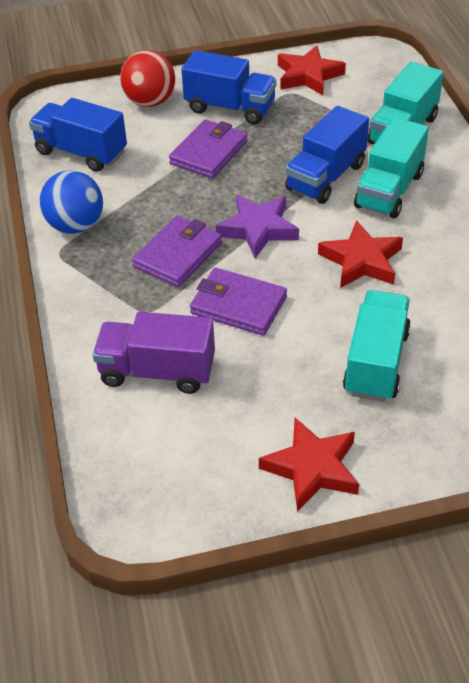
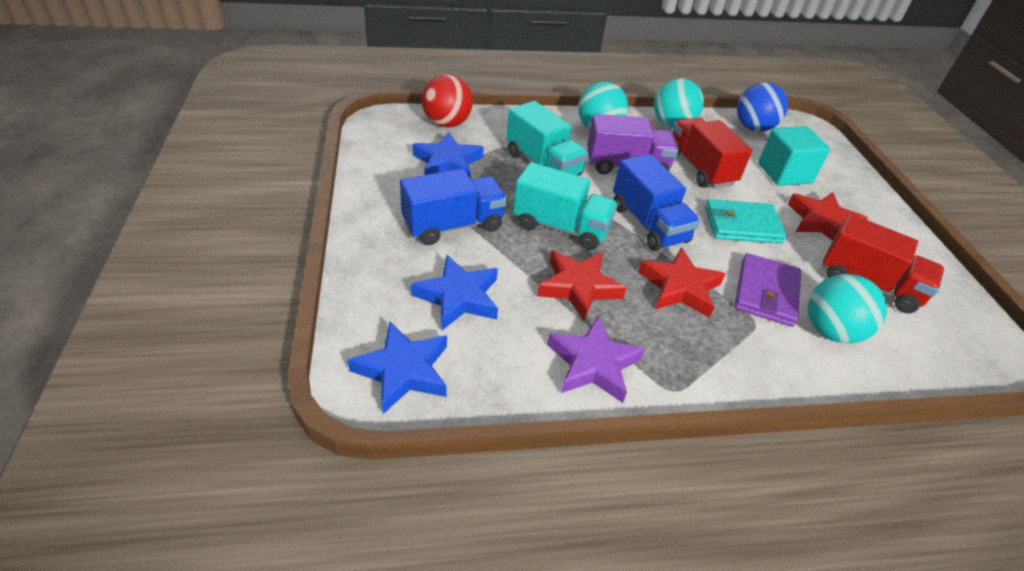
blue star: 0 -> 3
blue truck: 3 -> 2
purple wallet: 3 -> 1
red truck: 0 -> 2
turquoise ball: 0 -> 3
turquoise cube: 0 -> 1
turquoise truck: 3 -> 2
turquoise wallet: 0 -> 1

